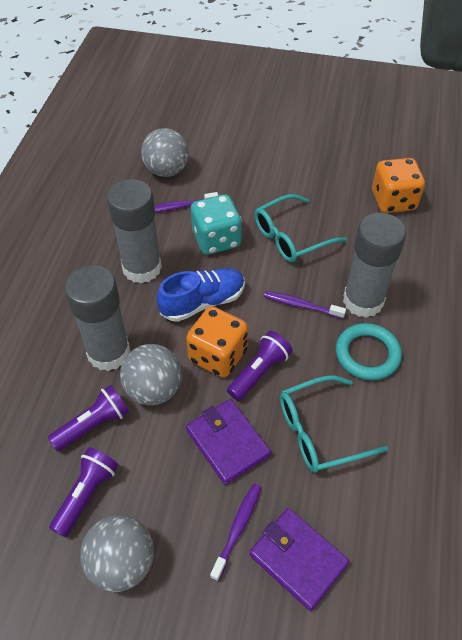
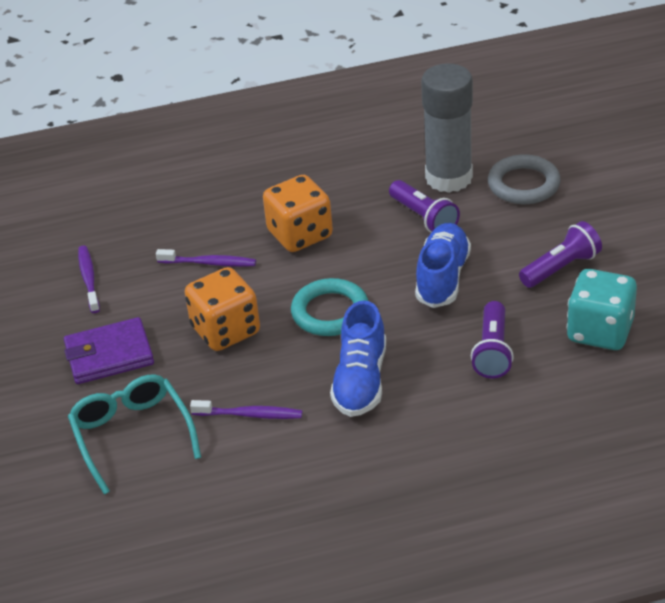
blue shoe: 1 -> 2
grey ball: 3 -> 0
grey glue stick: 3 -> 1
grey ring: 0 -> 1
purple wallet: 2 -> 1
turquoise glasses: 2 -> 1

